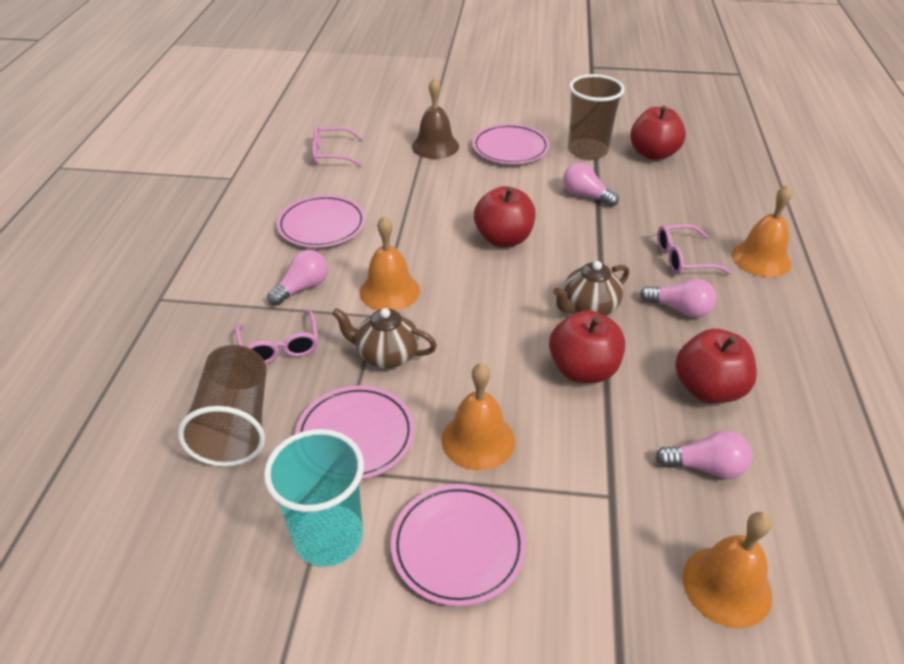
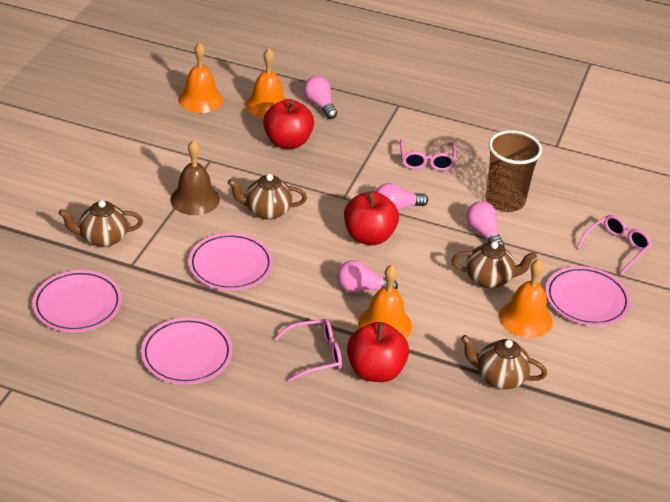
brown cup: 2 -> 1
brown teapot: 2 -> 4
red apple: 4 -> 3
turquoise cup: 1 -> 0

